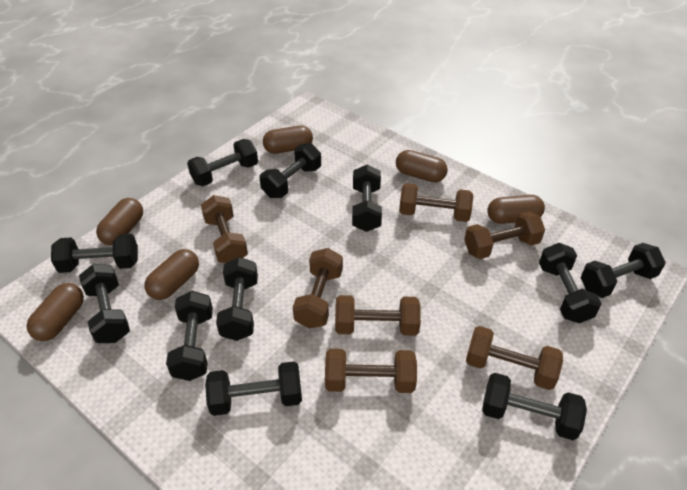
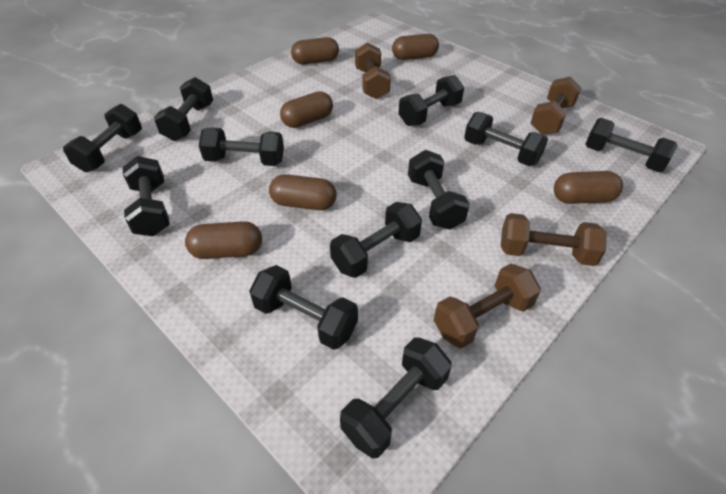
brown dumbbell: 7 -> 4

